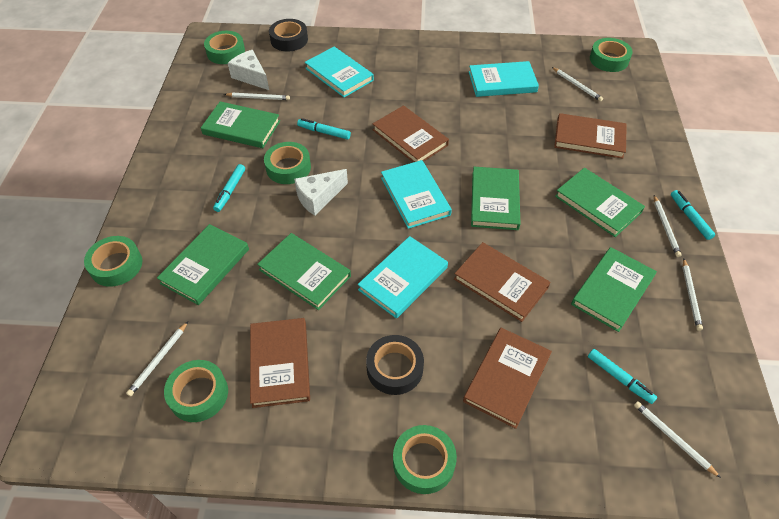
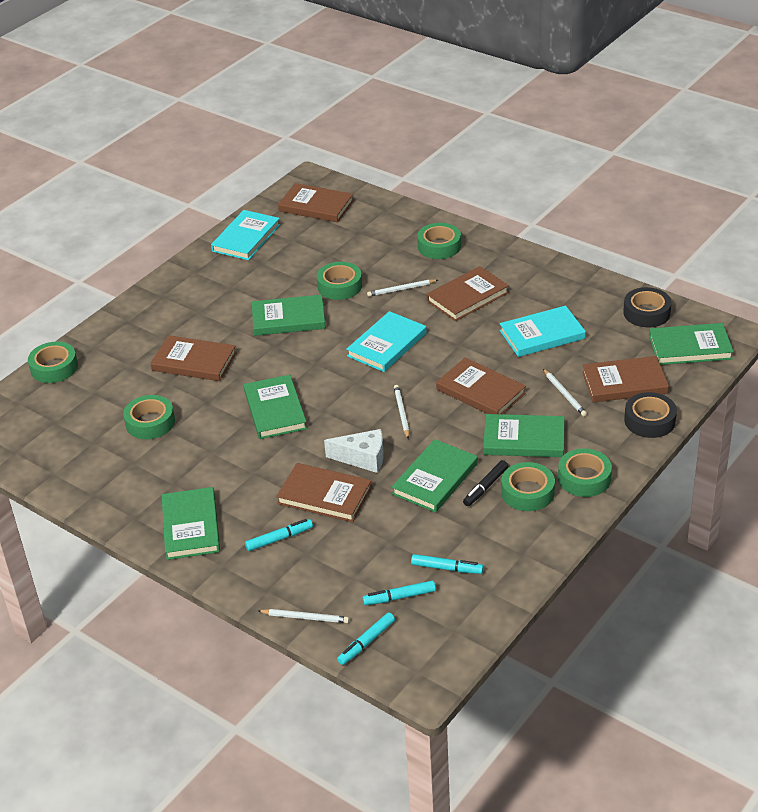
black marker: 0 -> 1
brown book: 5 -> 6
turquoise book: 4 -> 3
white cheese: 2 -> 1
white pencil: 6 -> 4

